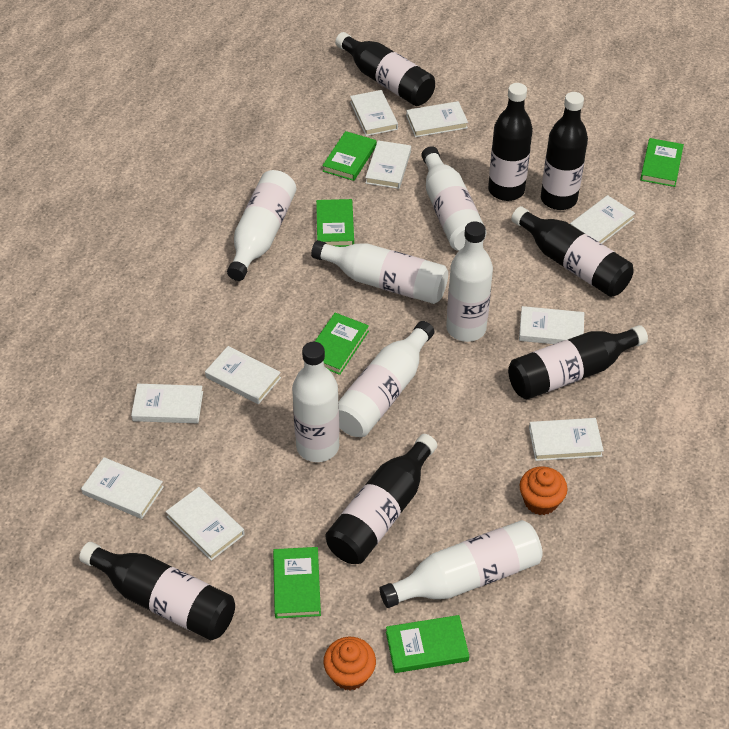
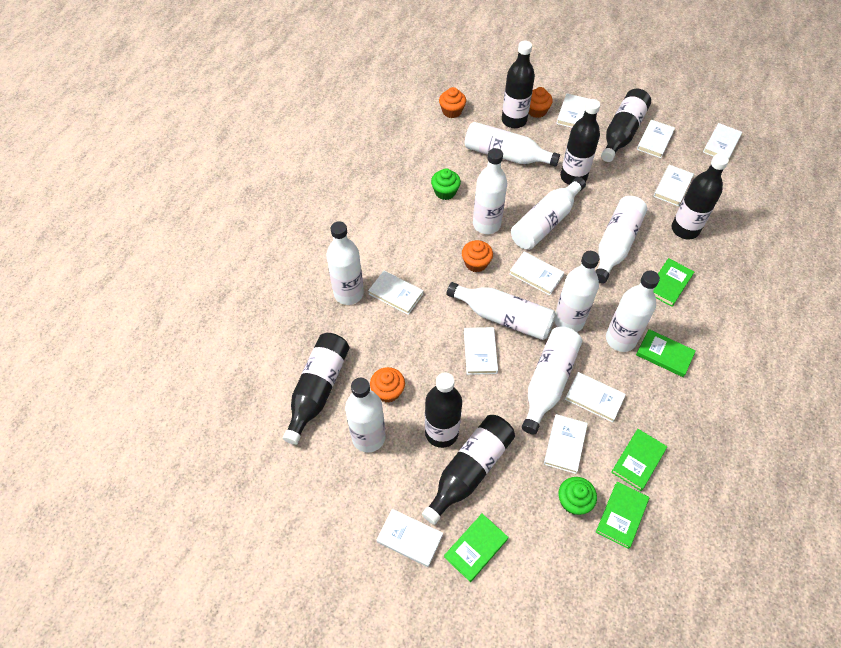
green book: 6 -> 5
green cupcake: 0 -> 2
orange cupcake: 2 -> 4
white bottle: 7 -> 10

